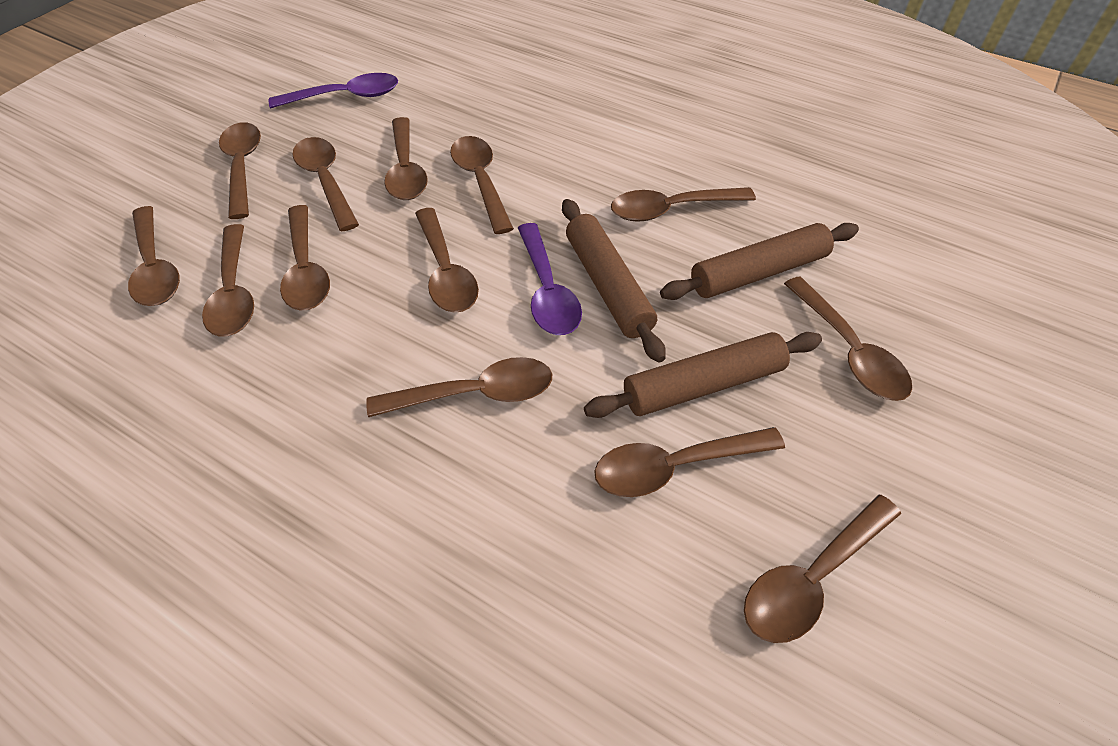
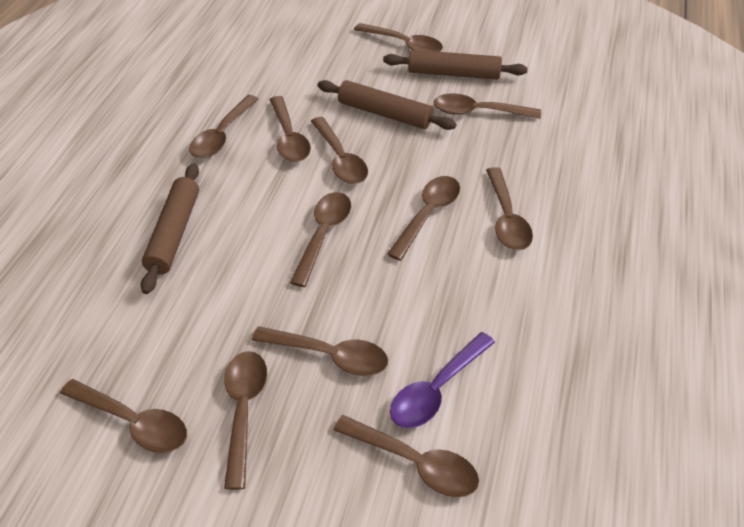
brown spoon: 13 -> 12
purple spoon: 2 -> 1

